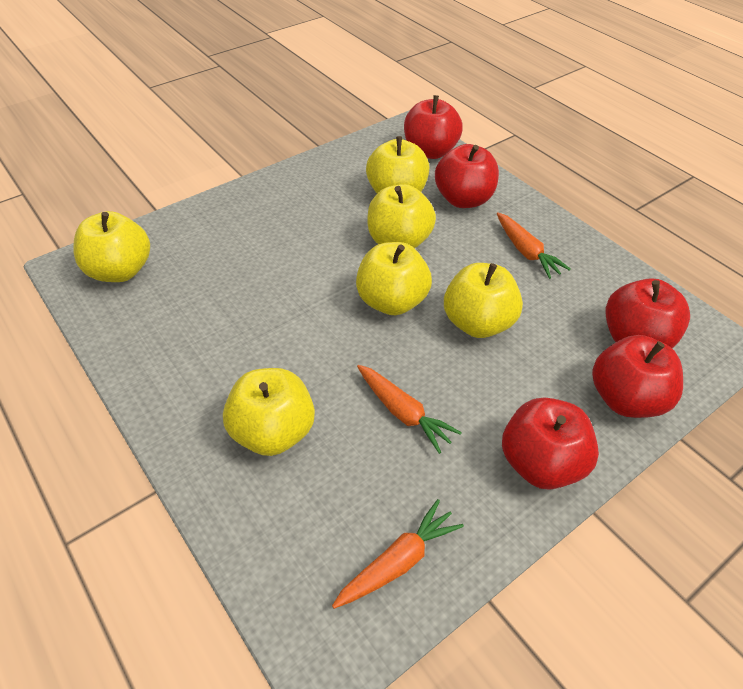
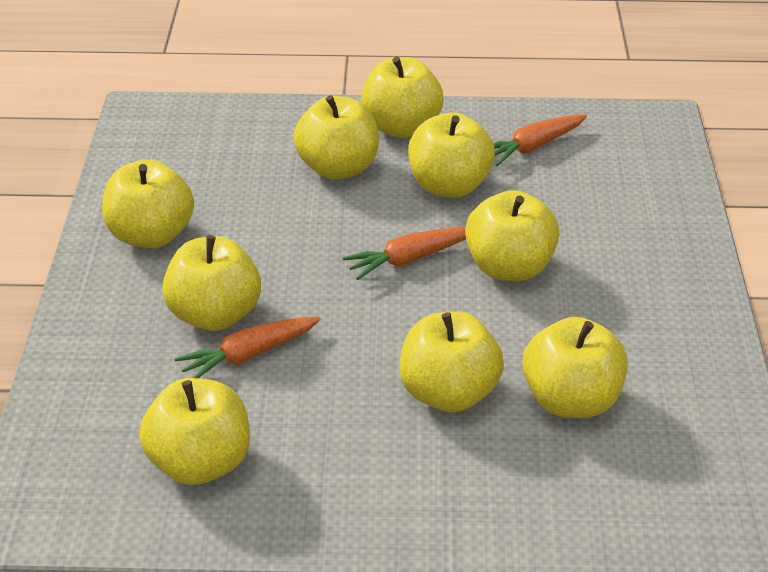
red apple: 5 -> 0
yellow apple: 6 -> 9

